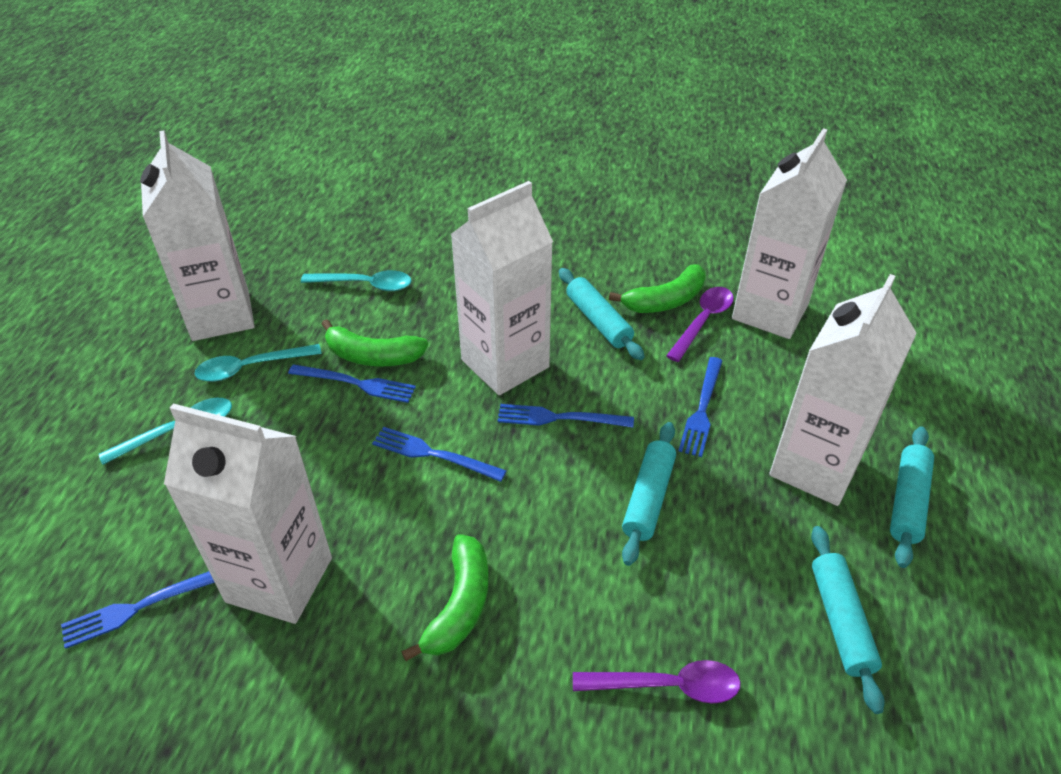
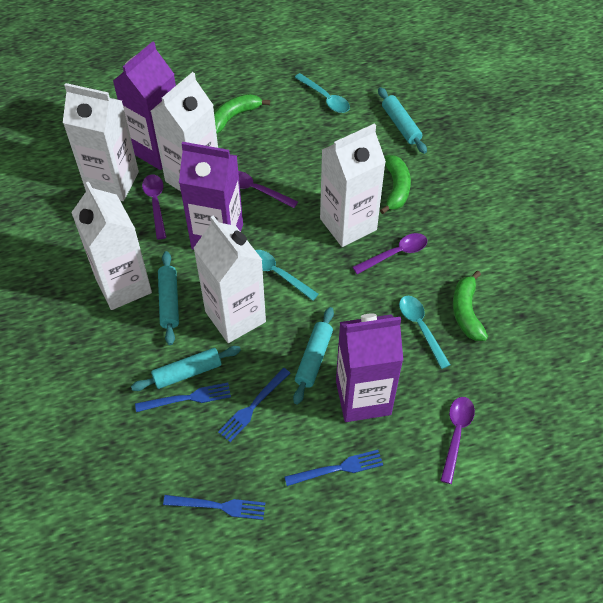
blue fork: 5 -> 4
purple carton: 0 -> 3
purple spoon: 2 -> 4

